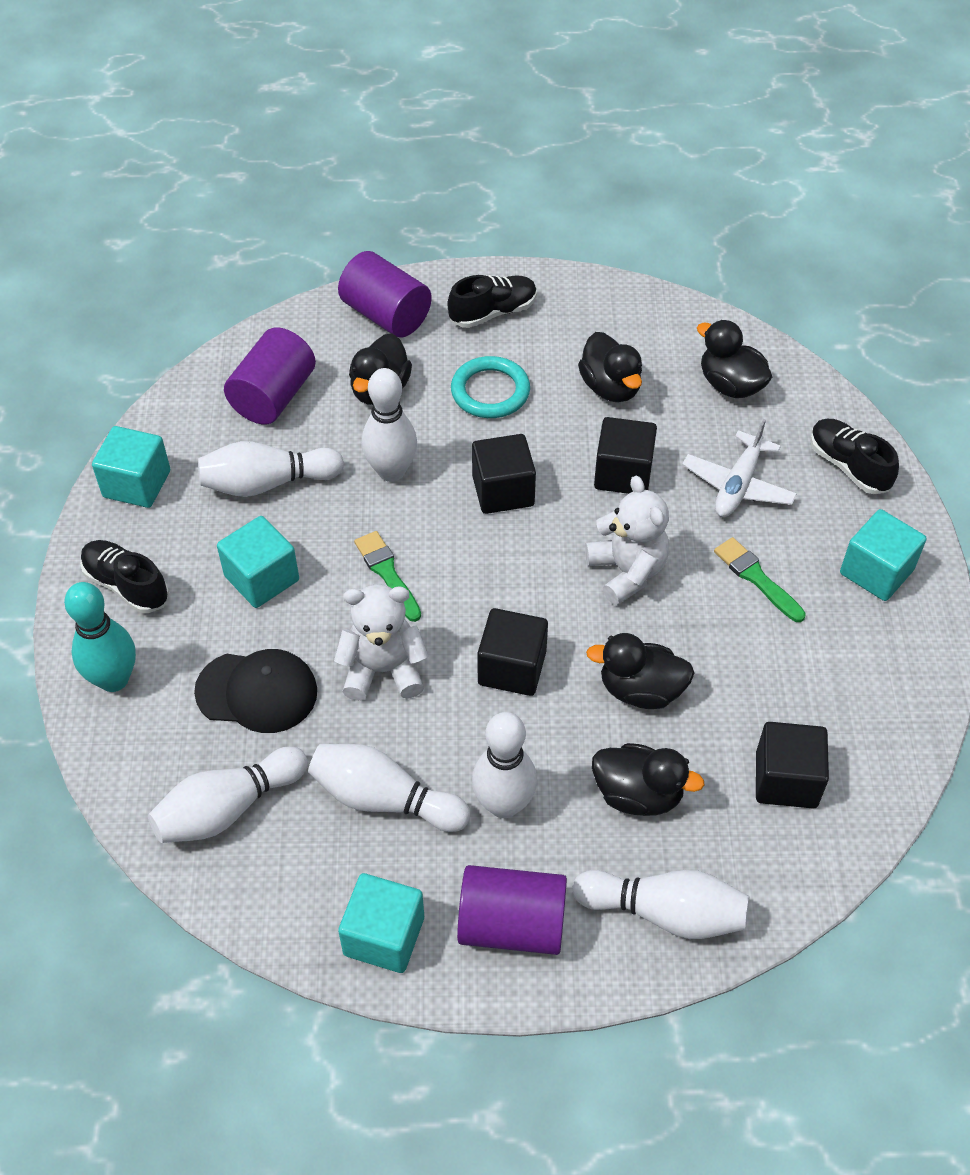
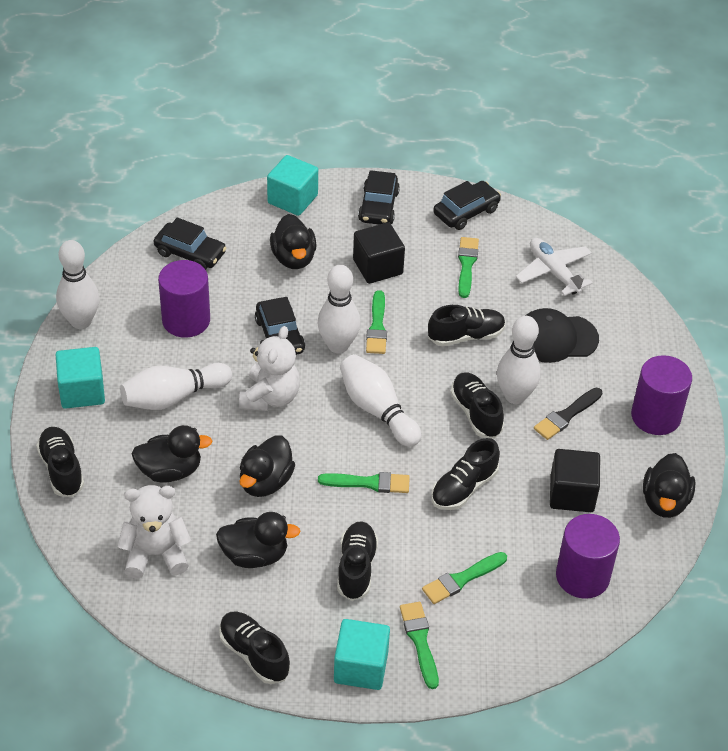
black brush: 0 -> 1
black car: 0 -> 4
black cube: 4 -> 2
black shoe: 3 -> 6
green brush: 2 -> 5
turquoise bowling pin: 1 -> 0
turquoise cube: 4 -> 3
turquoise ring: 1 -> 0
white bowling pin: 6 -> 5

